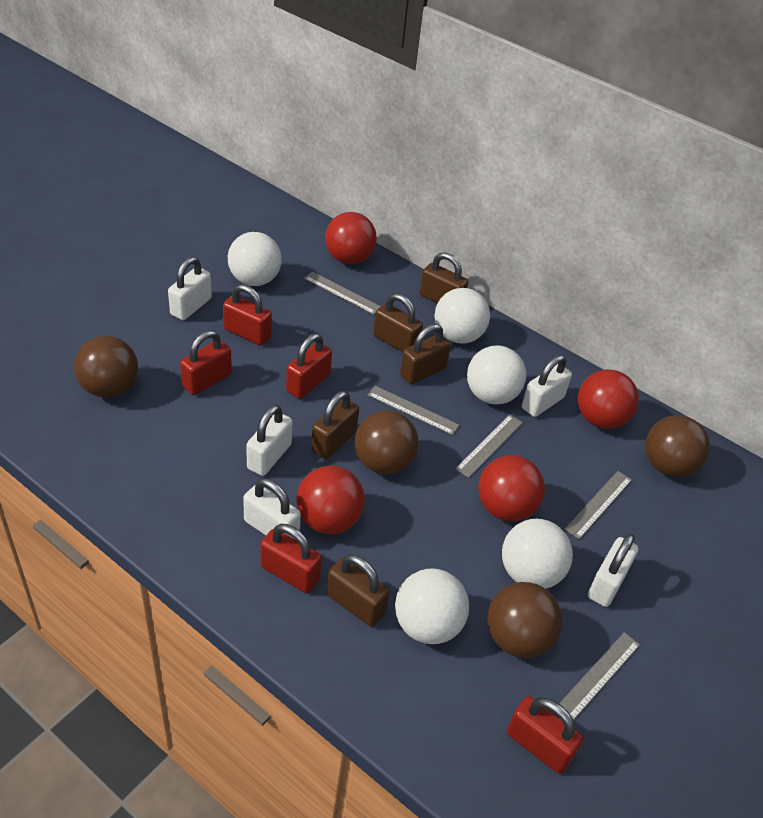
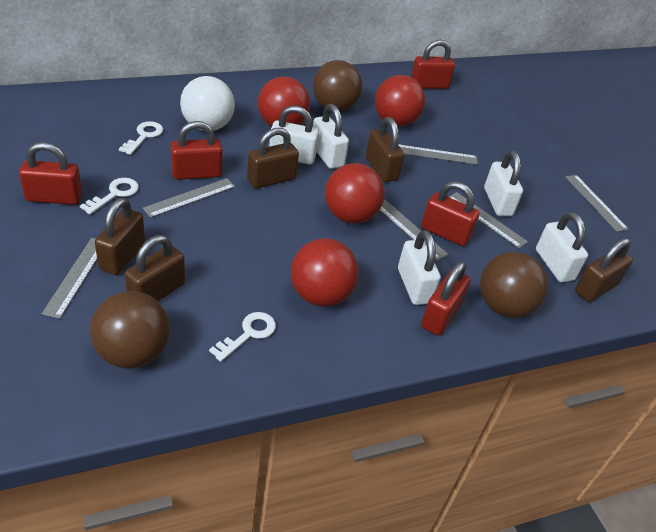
brown ball: 4 -> 3
grey ruler: 5 -> 6
white ball: 5 -> 1
white key: 0 -> 3

